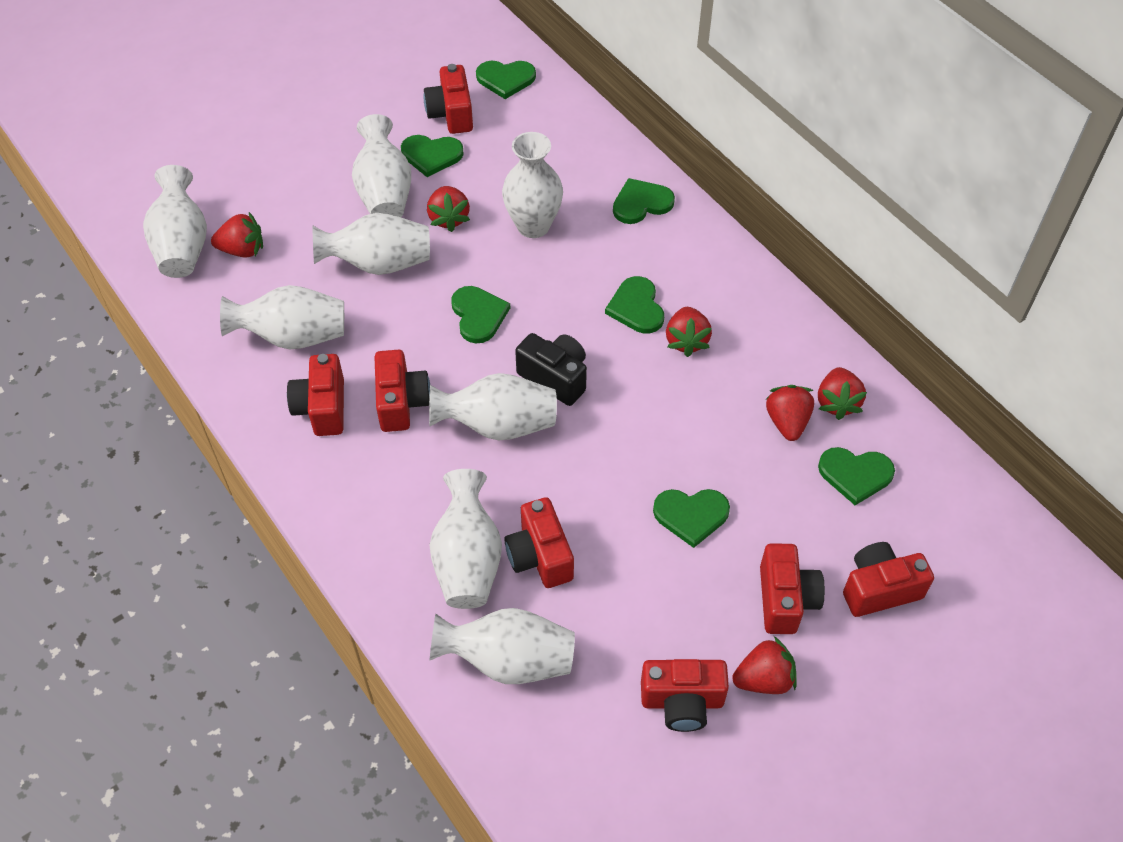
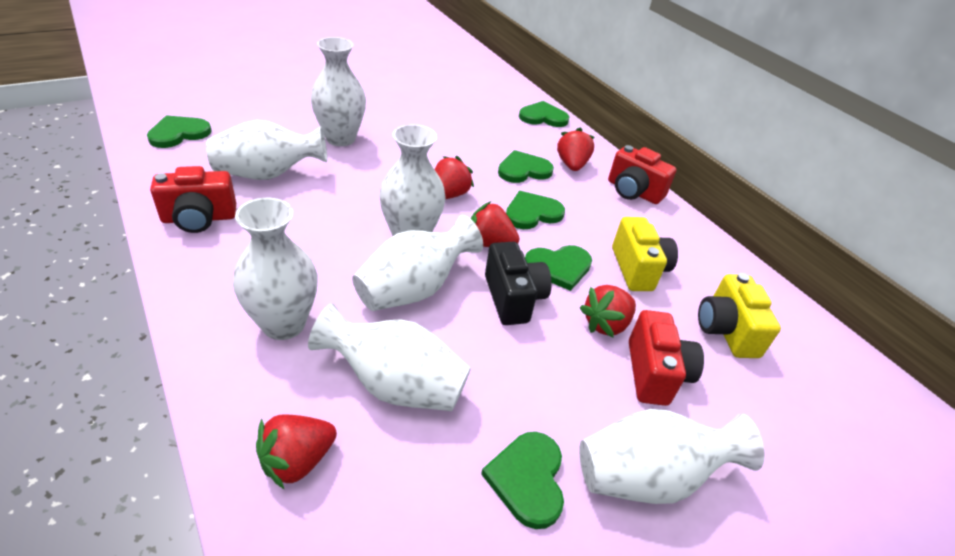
green heart: 7 -> 6
red camera: 7 -> 3
red strawberry: 6 -> 5
white vase: 8 -> 7
yellow camera: 0 -> 2

